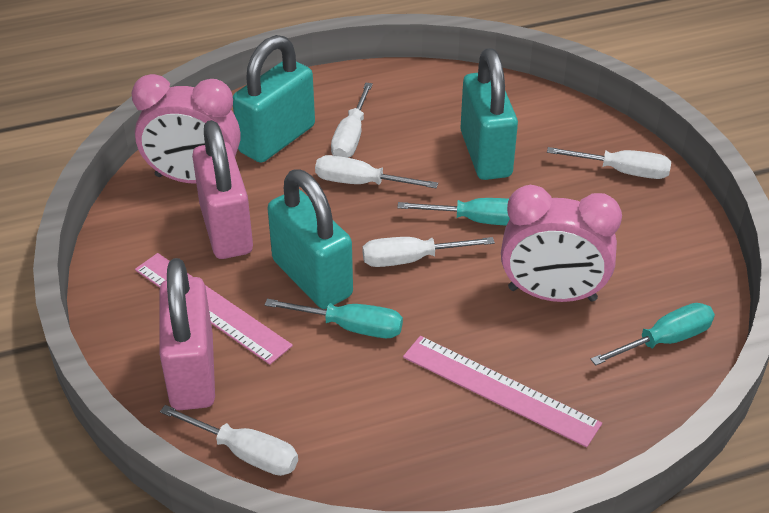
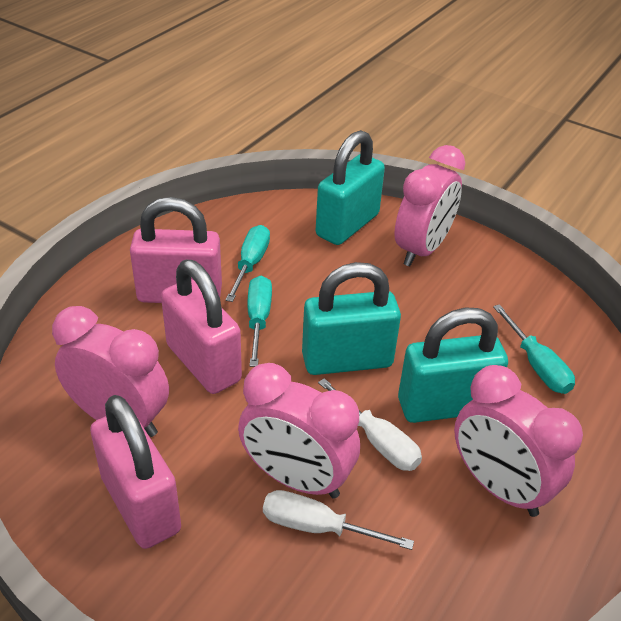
pink clock: 2 -> 4
pink padlock: 2 -> 3
pink ruler: 2 -> 0
white screwdriver: 5 -> 2

